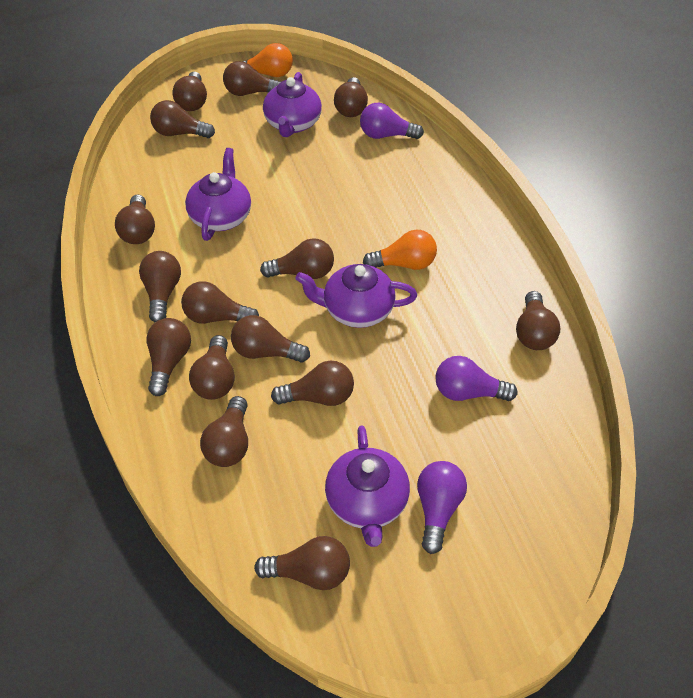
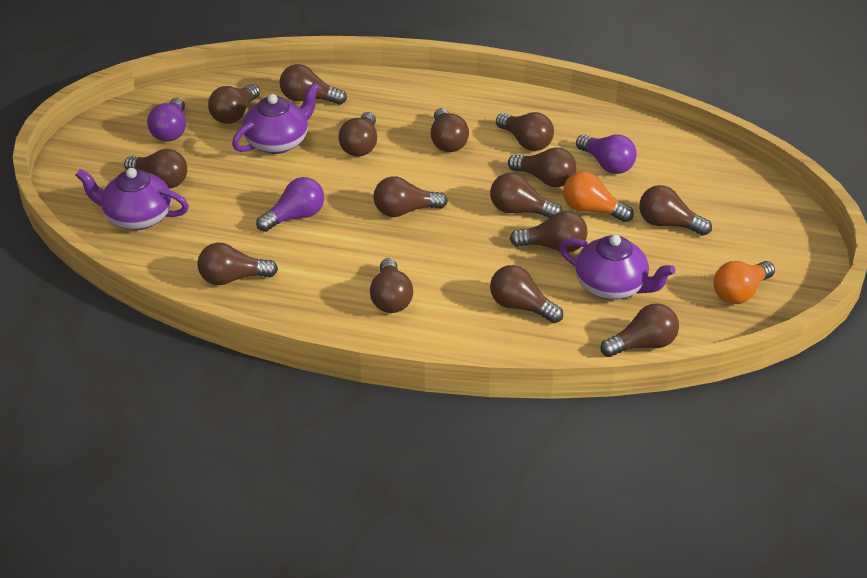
purple teapot: 4 -> 3

